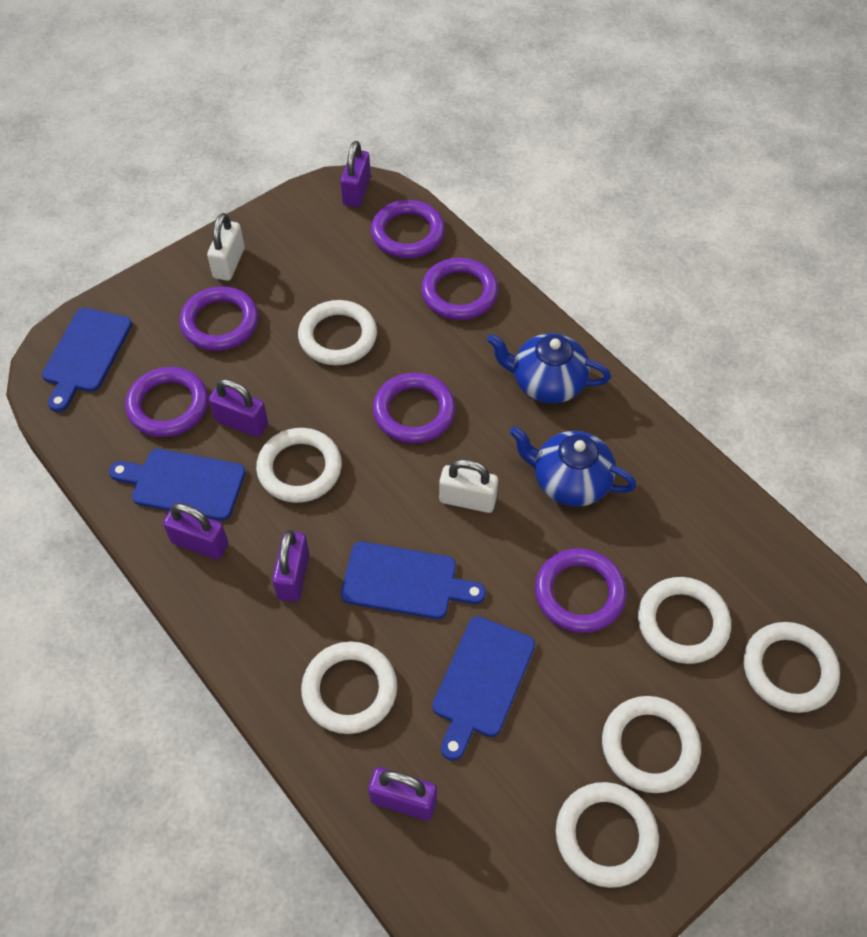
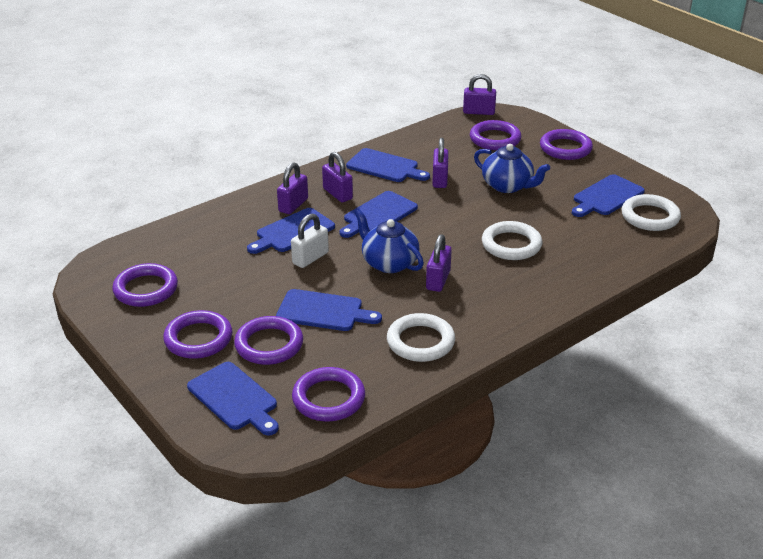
blue cutting board: 4 -> 6
white padlock: 2 -> 1
white ring: 7 -> 3

